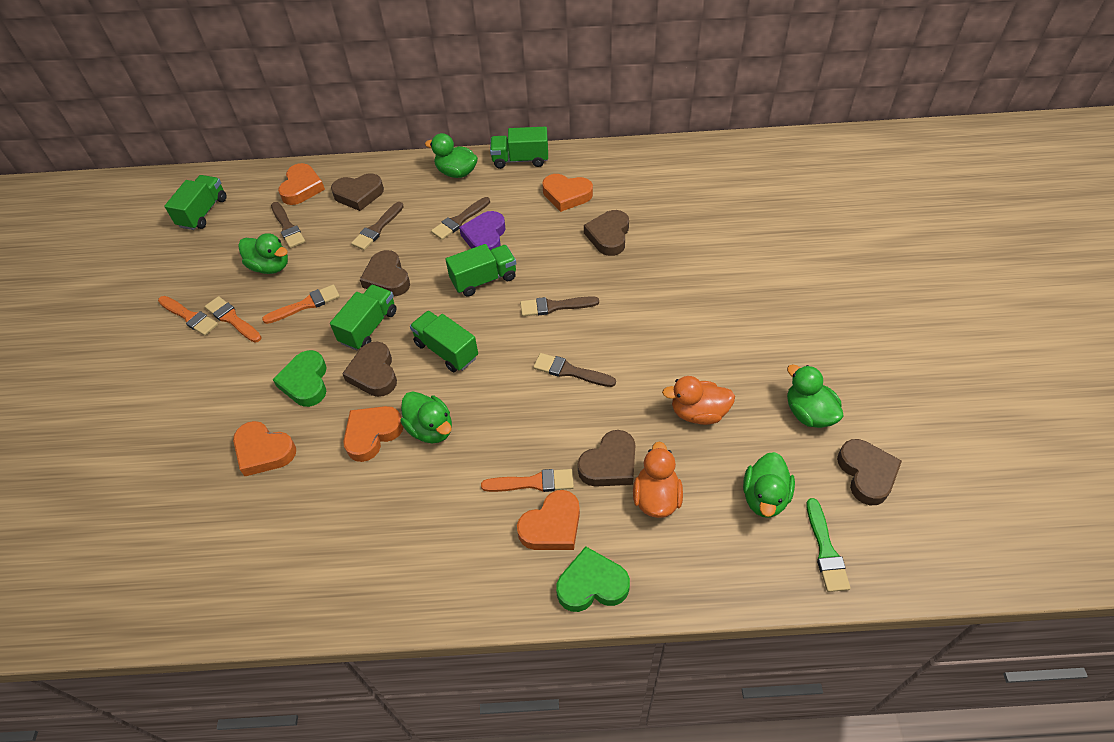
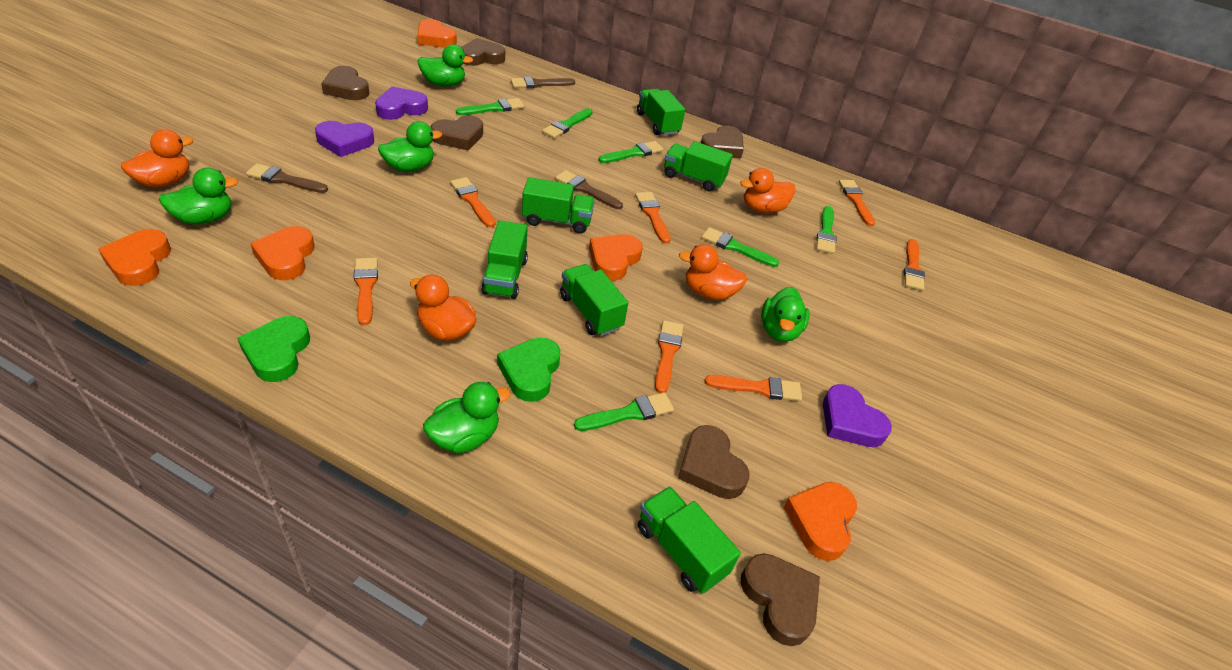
brown brush: 5 -> 3
green brush: 1 -> 6
green truck: 5 -> 6
orange brush: 4 -> 7
orange duck: 2 -> 4
purple heart: 1 -> 3

